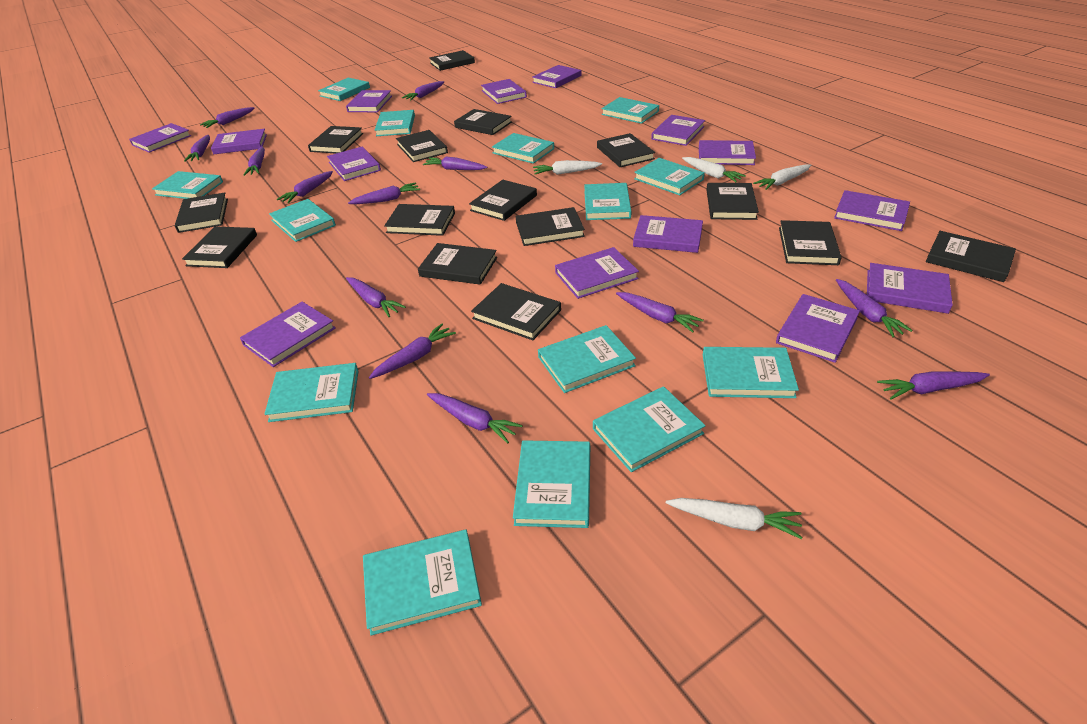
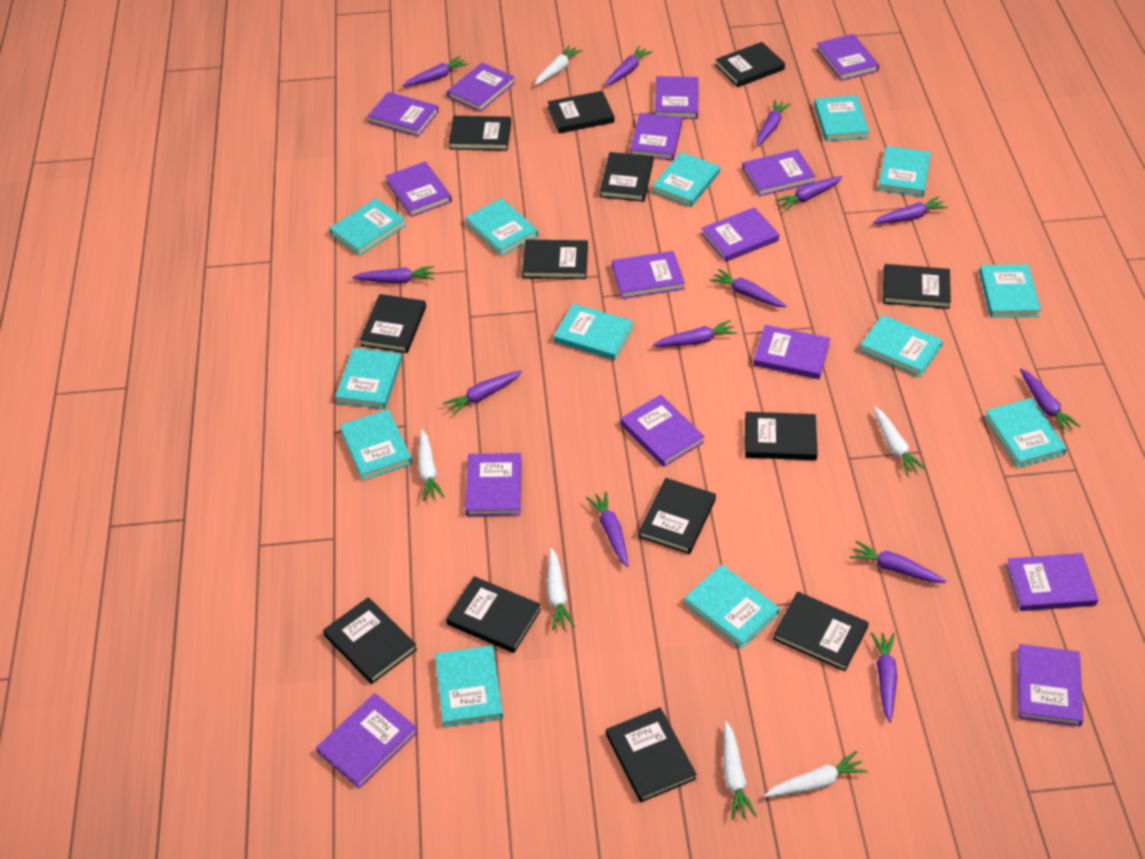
black book: 15 -> 13
purple book: 14 -> 15
turquoise book: 14 -> 13
white carrot: 4 -> 6

